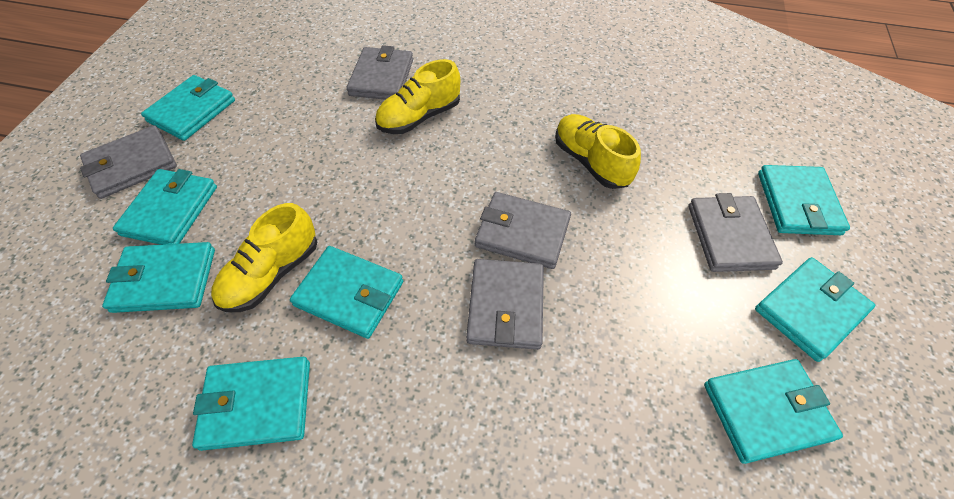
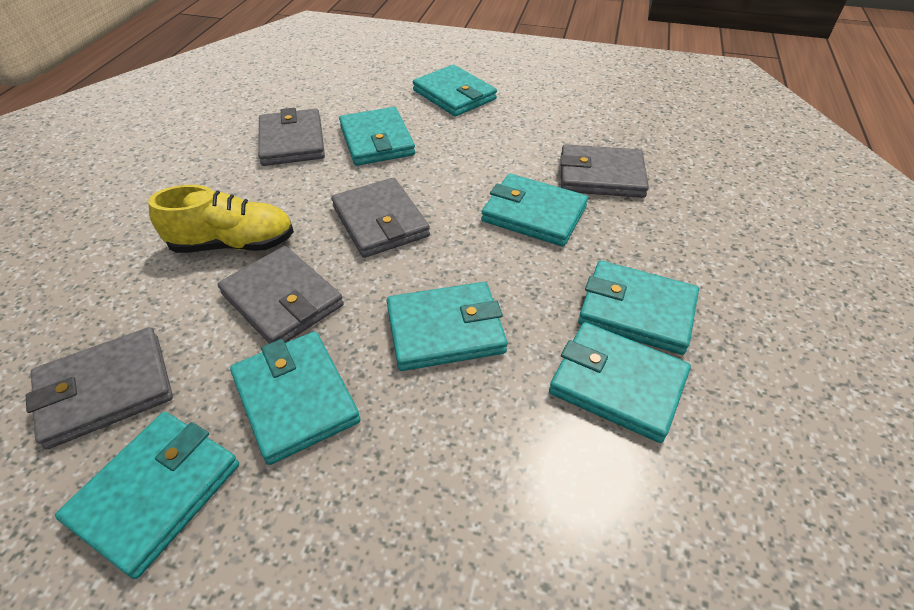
yellow shoe: 3 -> 1

